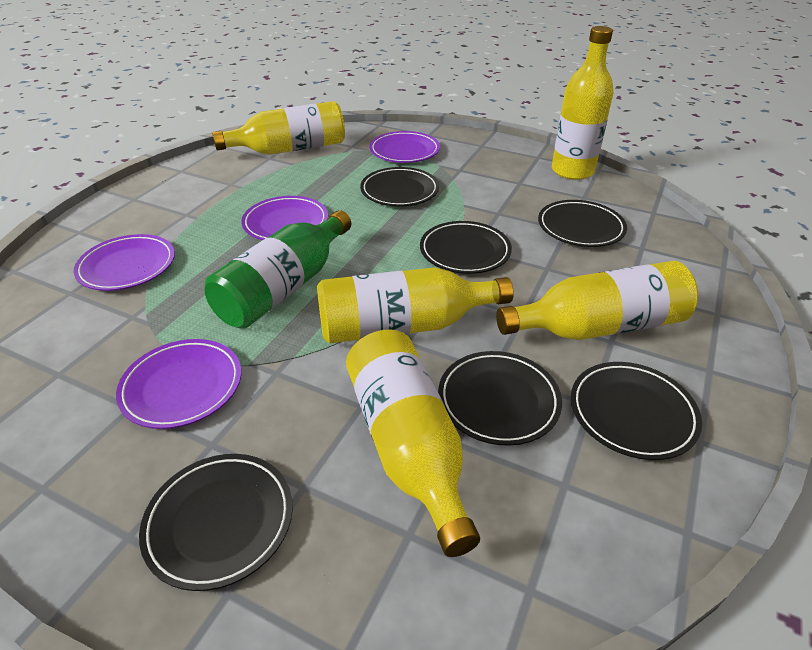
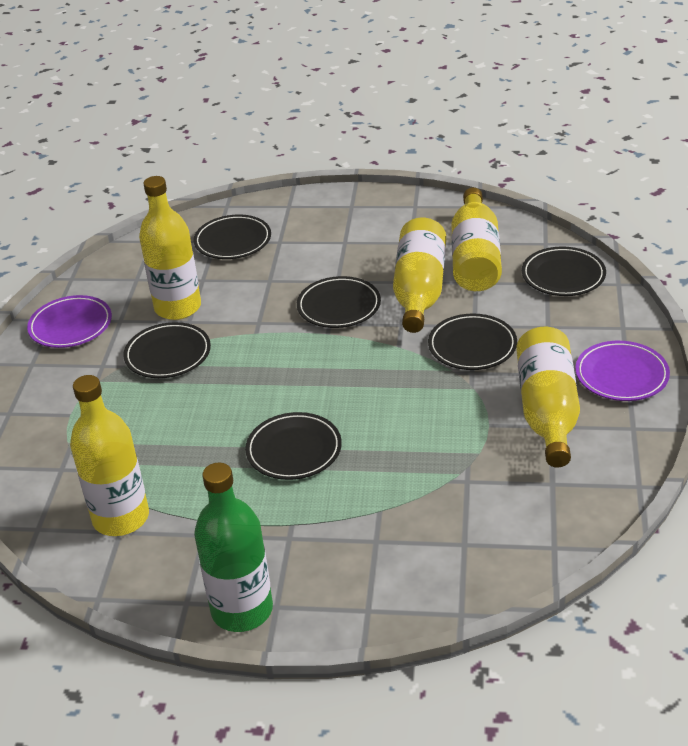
purple plate: 4 -> 2

